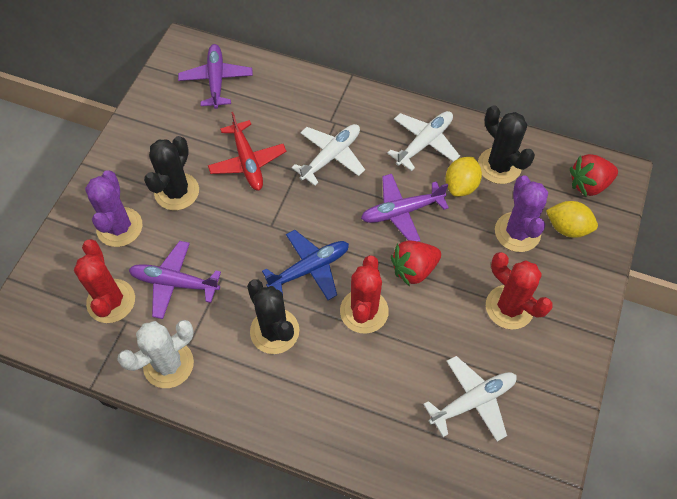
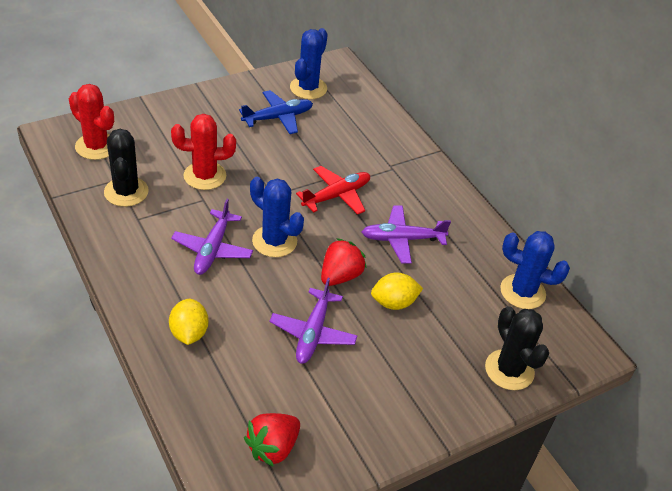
black cactus: 3 -> 2
blue cactus: 0 -> 3
purple cactus: 2 -> 0
red cactus: 3 -> 2
white cactus: 1 -> 0
white plane: 3 -> 0

